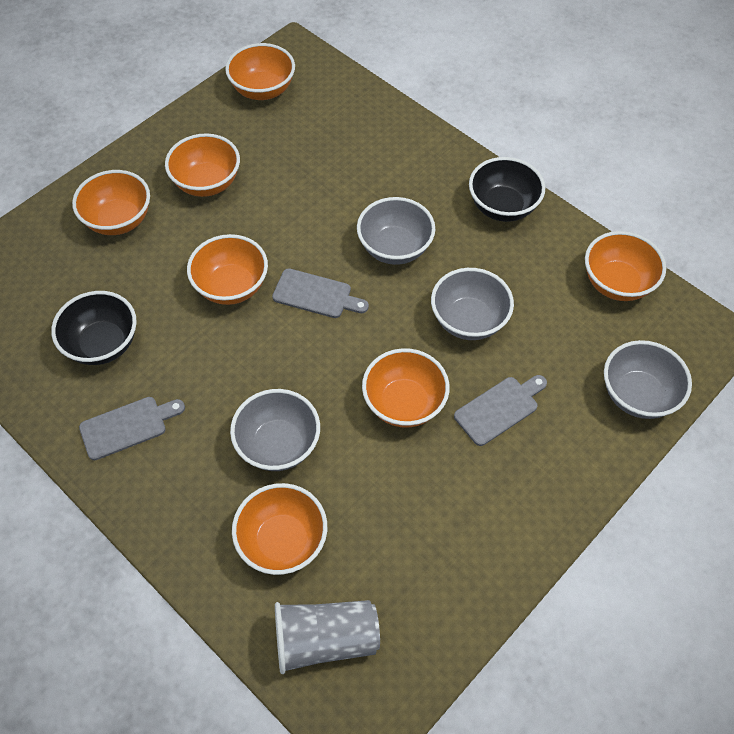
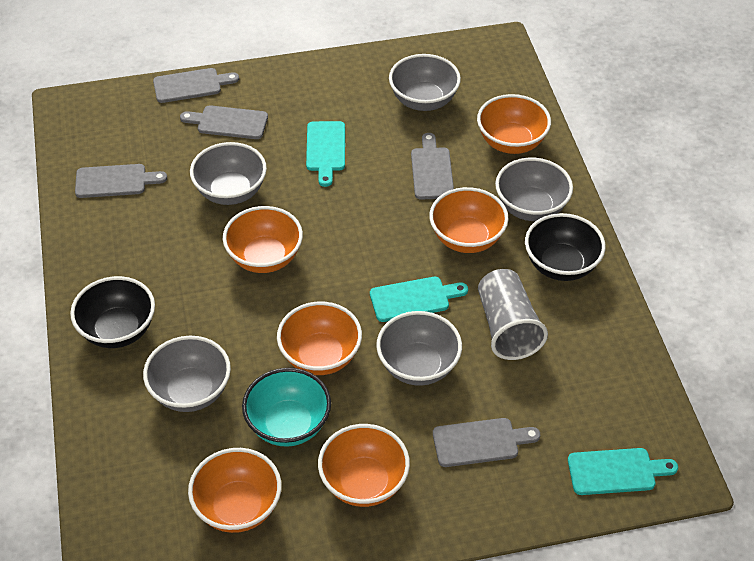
grey bowl: 4 -> 5
grey cutting board: 3 -> 5
orange bowl: 7 -> 6
turquoise bowl: 0 -> 1
turquoise cutting board: 0 -> 3

